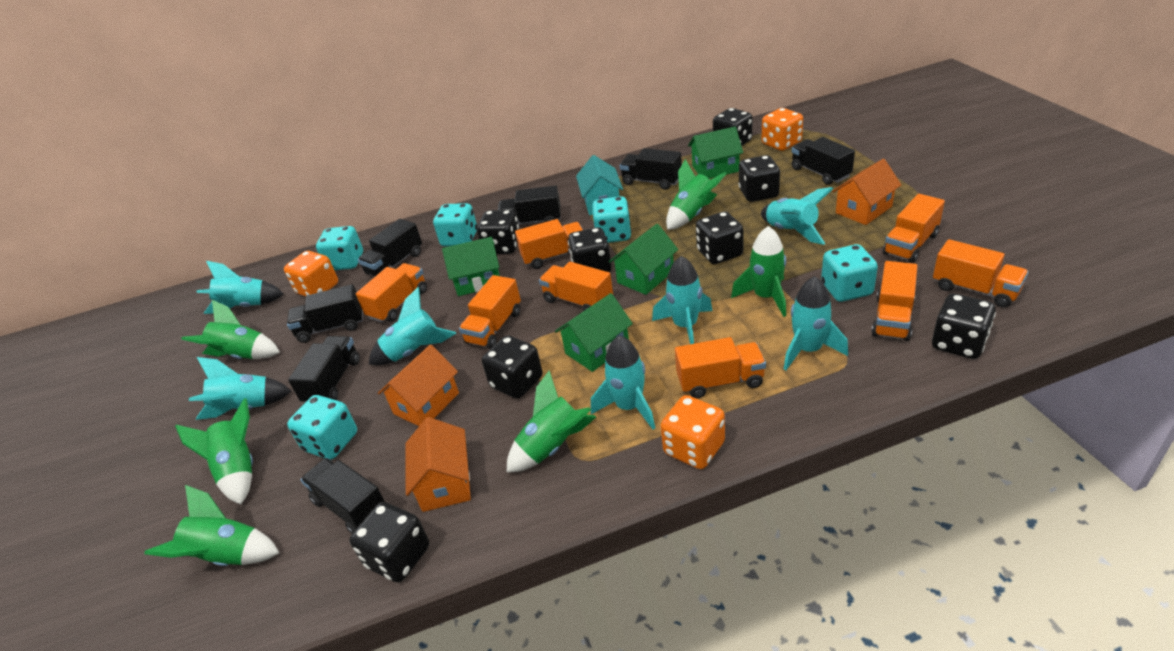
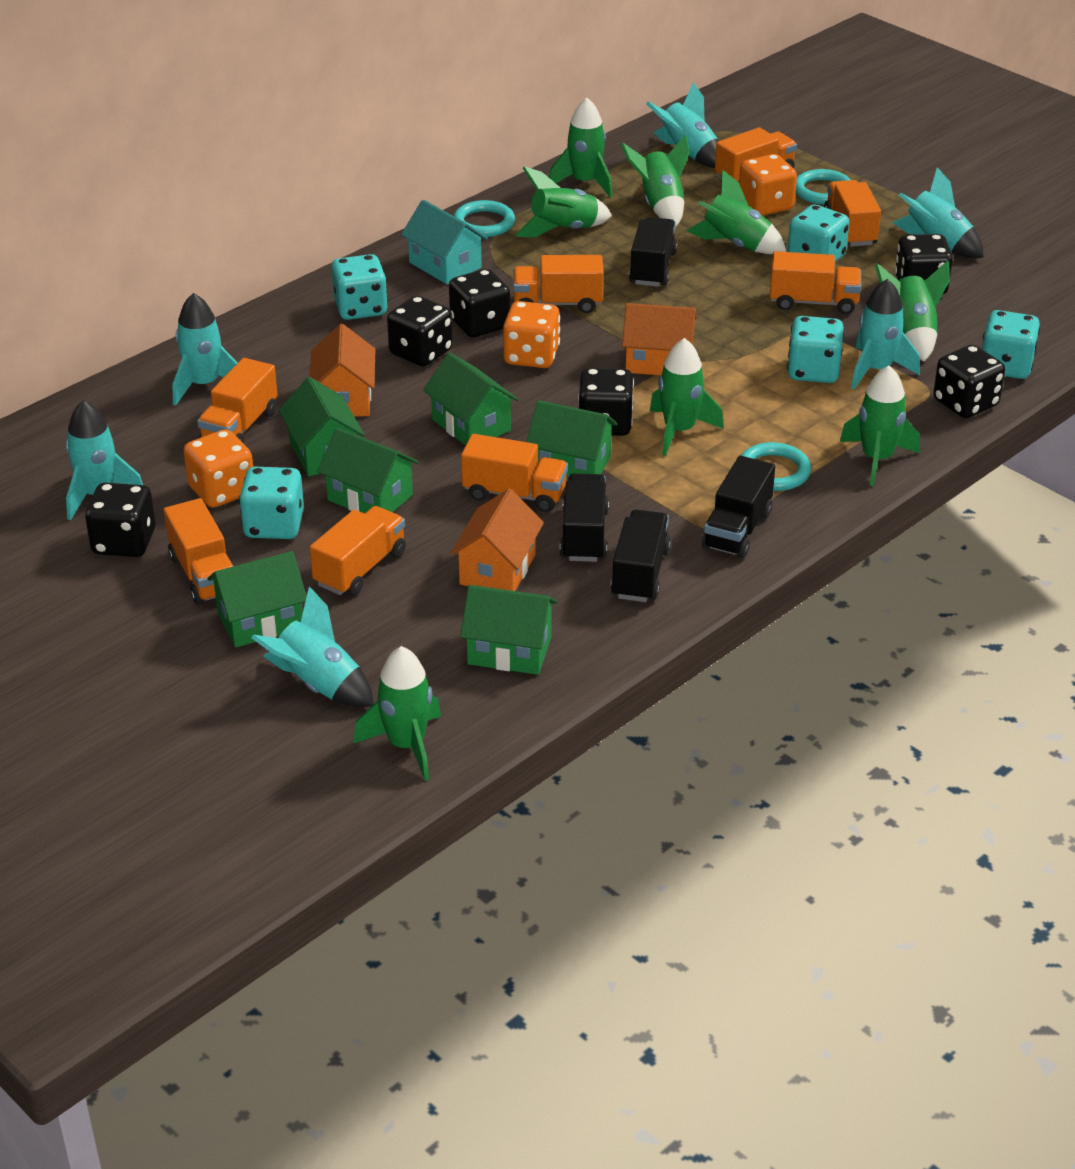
black dice: 8 -> 6
black truck: 7 -> 4
green house: 4 -> 6
green rocket: 6 -> 8
turquoise ring: 0 -> 3
turquoise rocket: 7 -> 6

